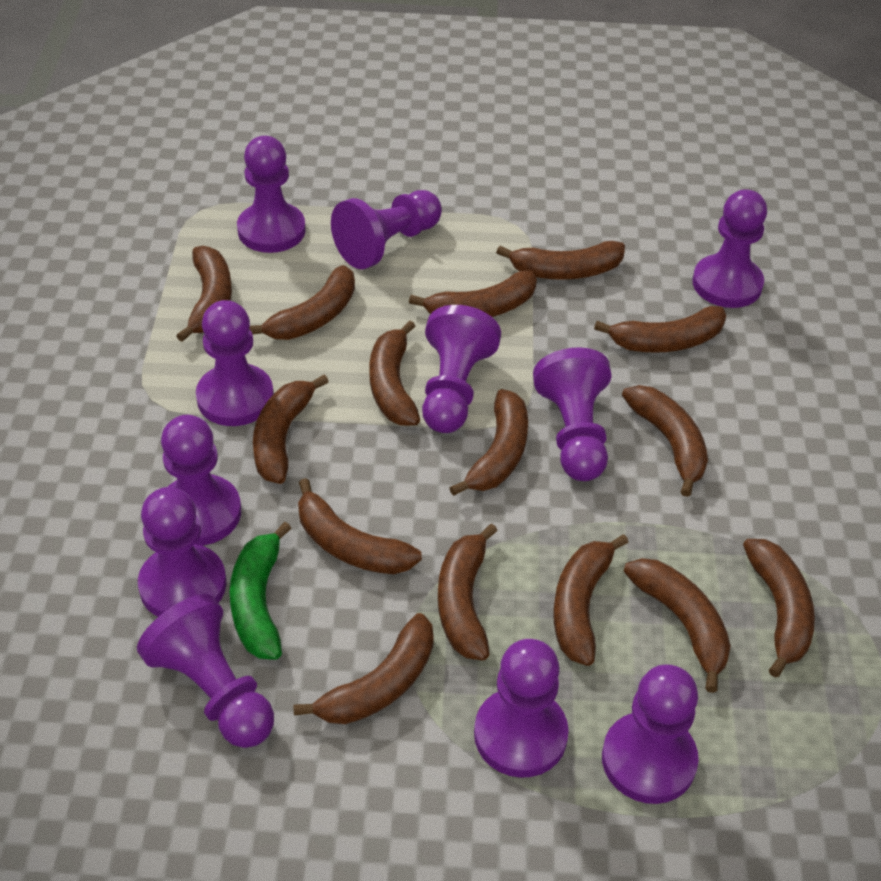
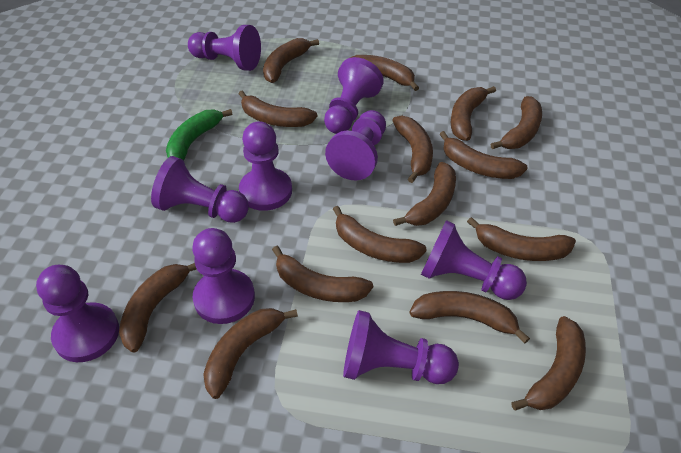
purple pawn: 11 -> 9

